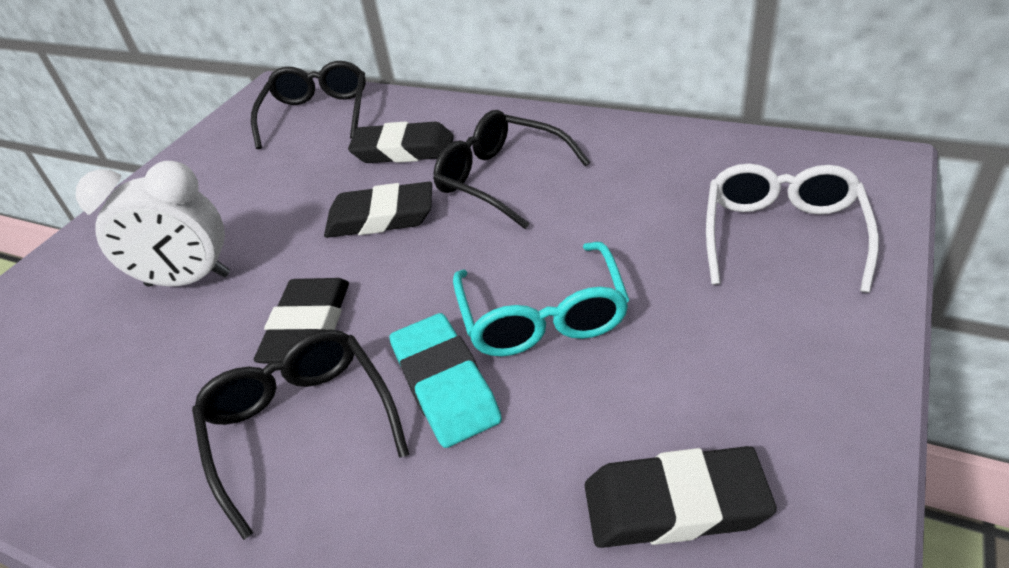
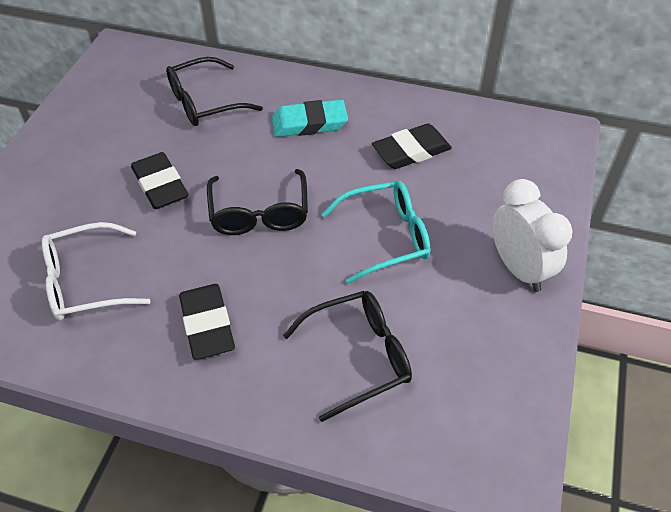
black eraser: 4 -> 3

